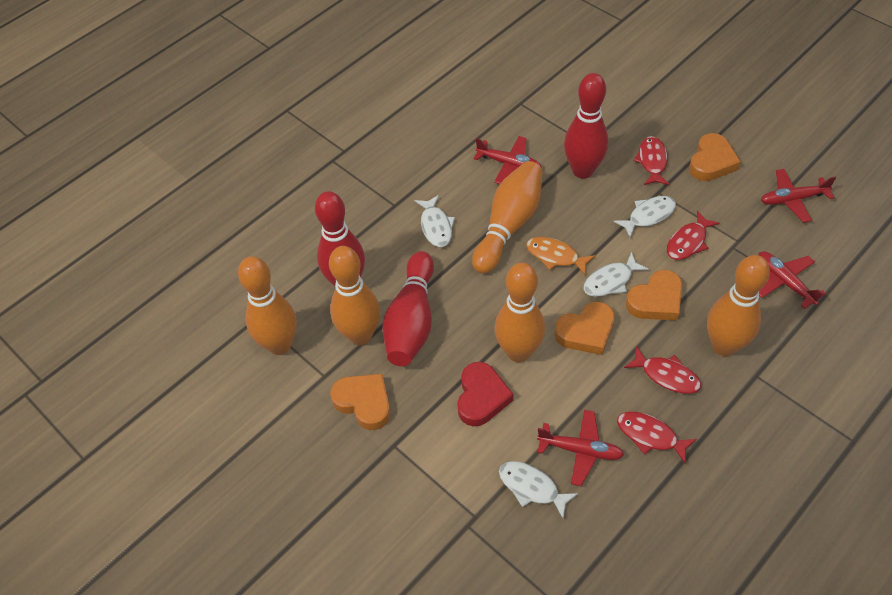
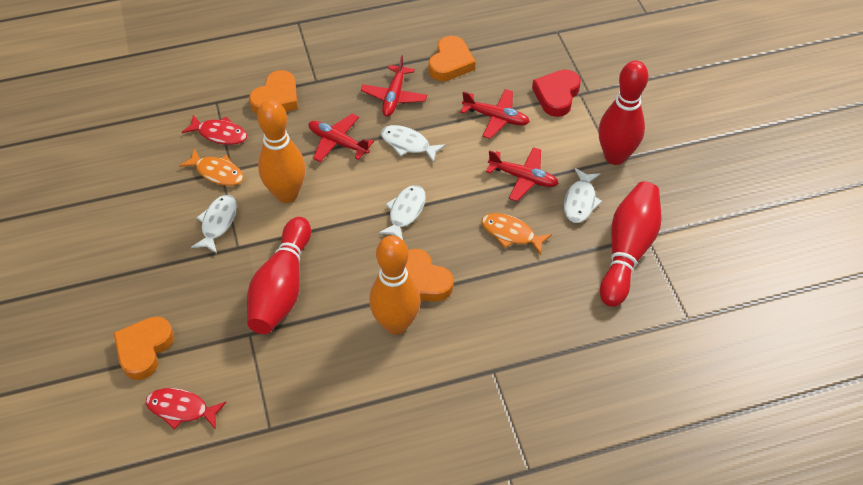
orange bowling pin: 5 -> 2
orange fish: 1 -> 2
red fish: 4 -> 2

